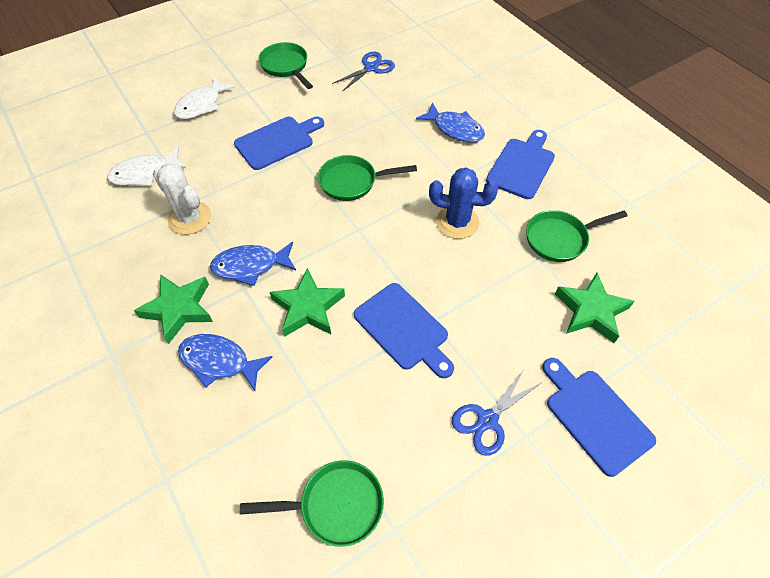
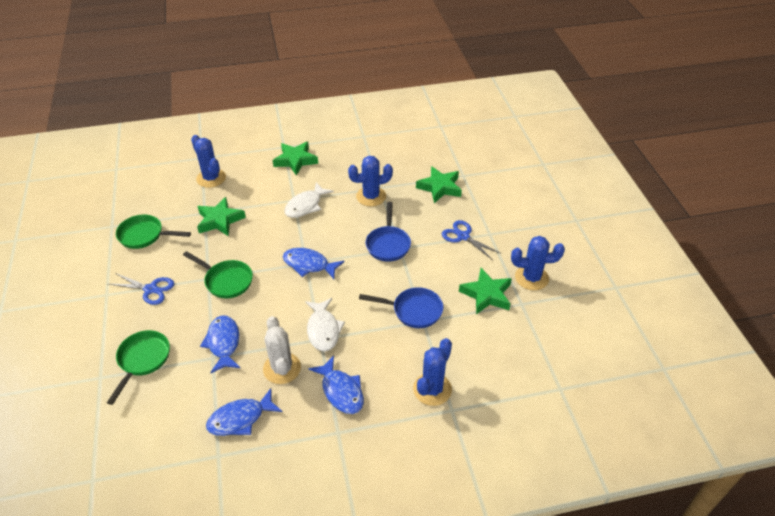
blue cactus: 1 -> 4
blue cutting board: 4 -> 0
blue fish: 3 -> 4
blue pan: 0 -> 2
green pan: 4 -> 3
green star: 3 -> 4

